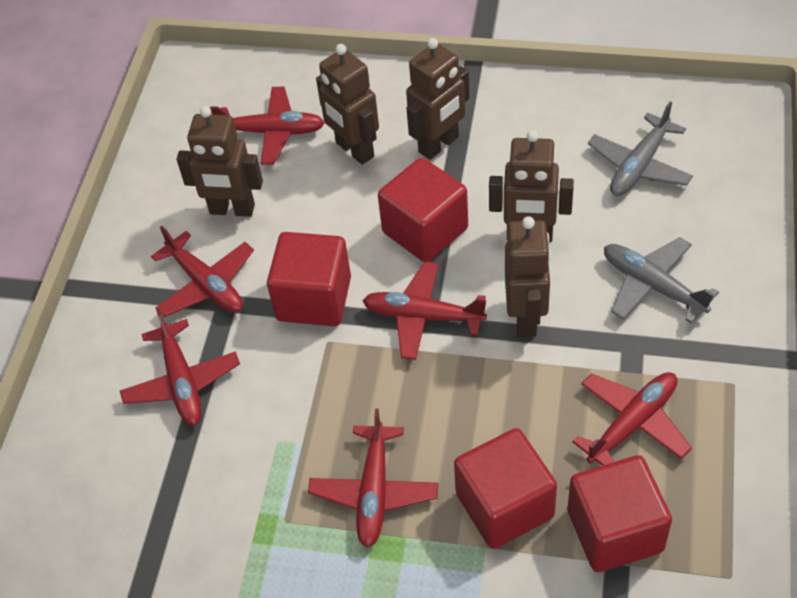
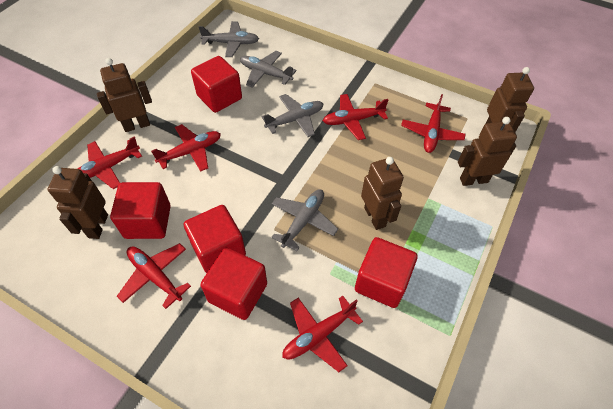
grey plane: 2 -> 4
red cube: 4 -> 5

